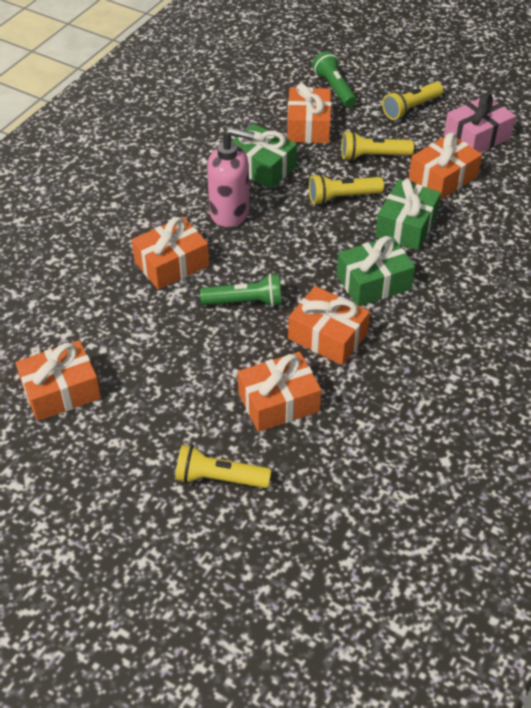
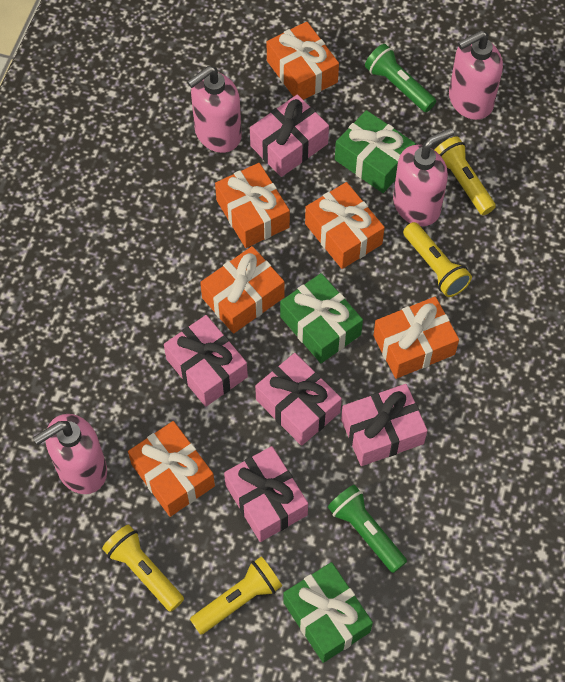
pink gift: 1 -> 5
pink soap dispenser: 1 -> 4

